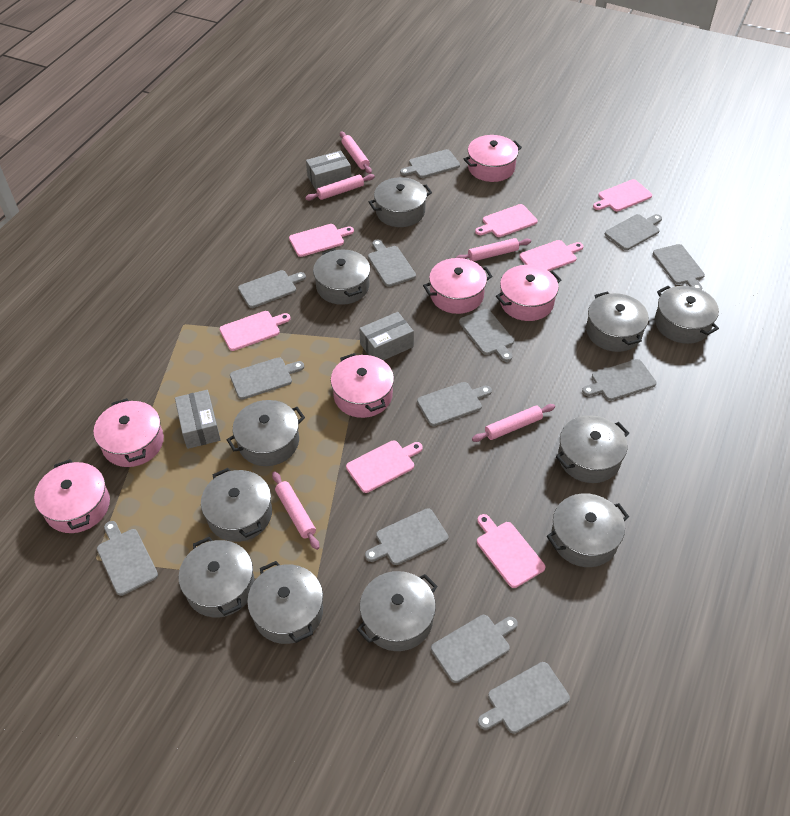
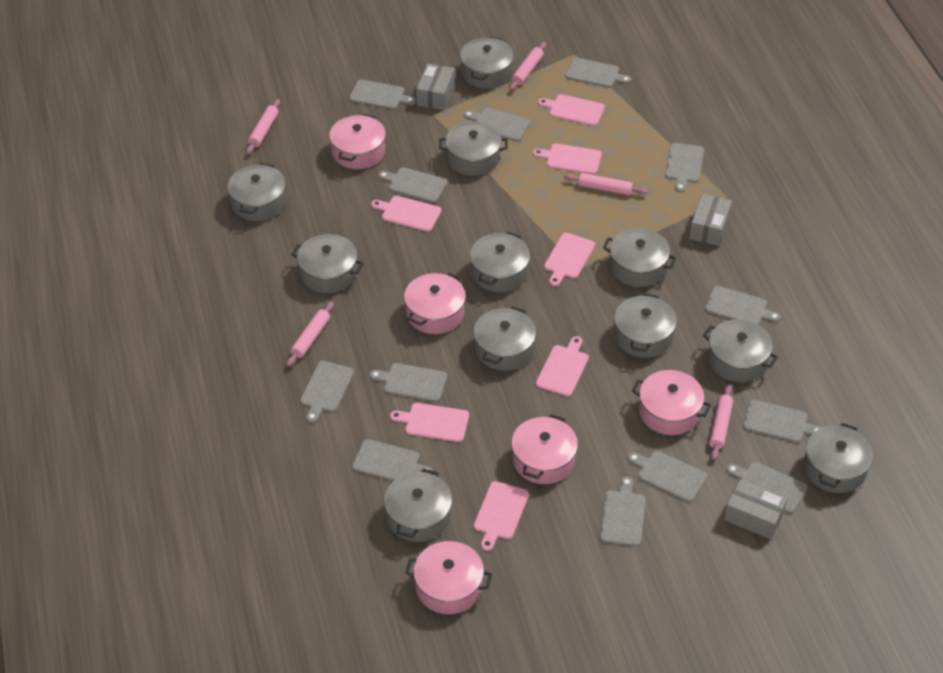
pink pot: 6 -> 5

